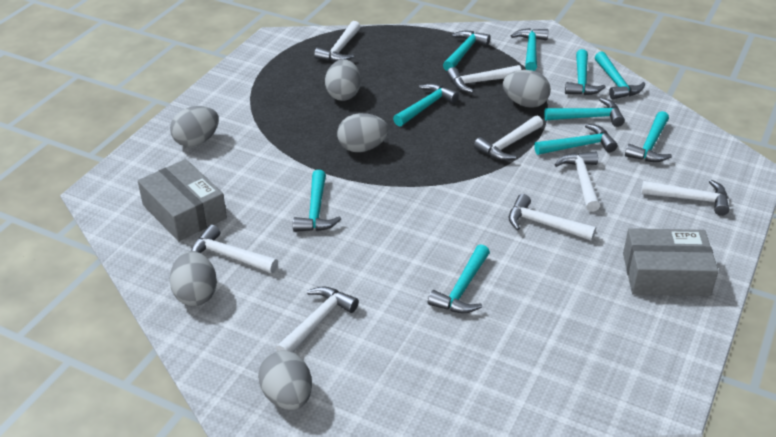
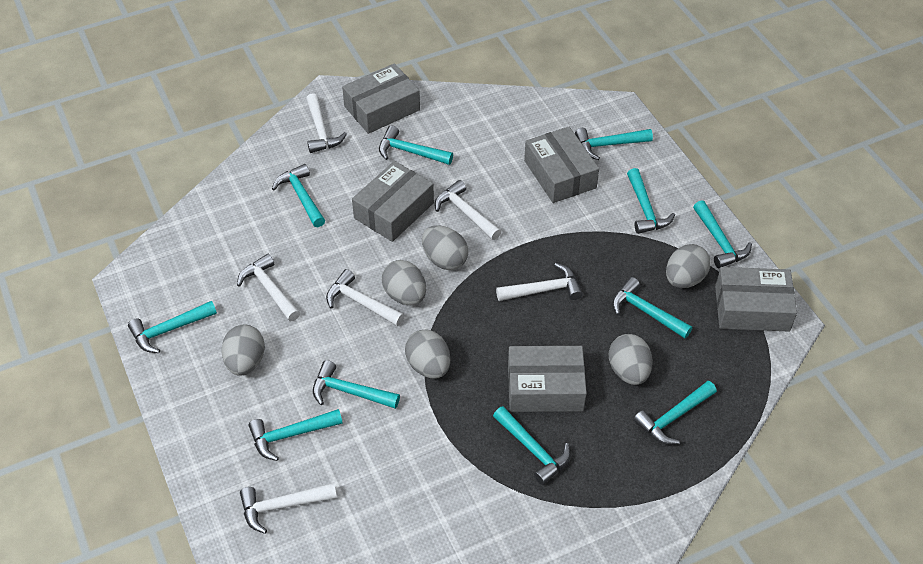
grey box: 2 -> 5
turquoise hammer: 10 -> 11
white hammer: 8 -> 6

